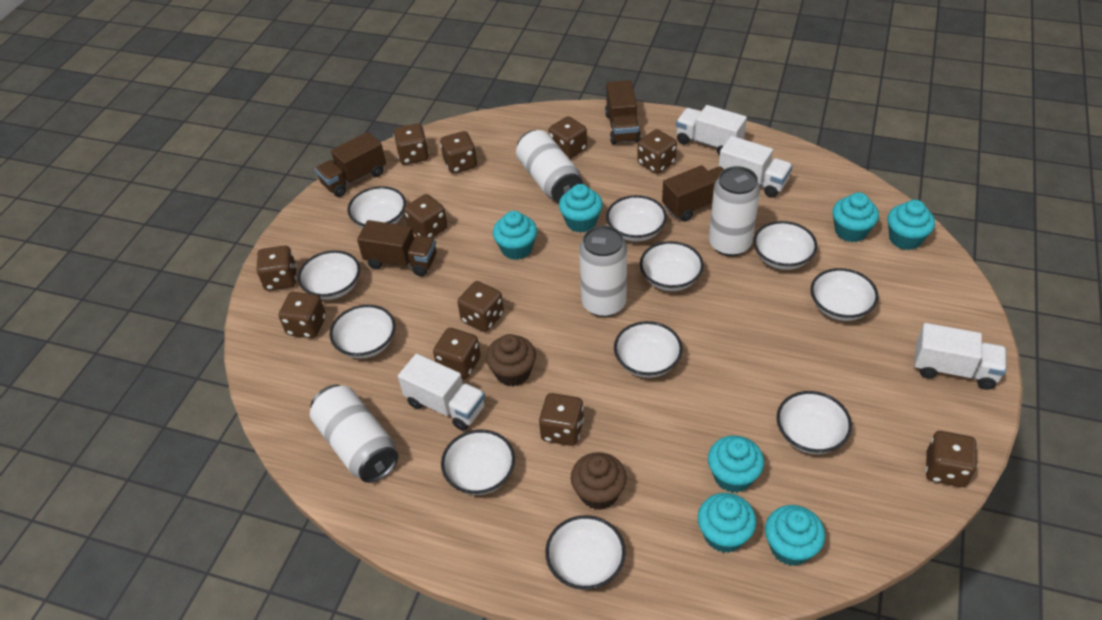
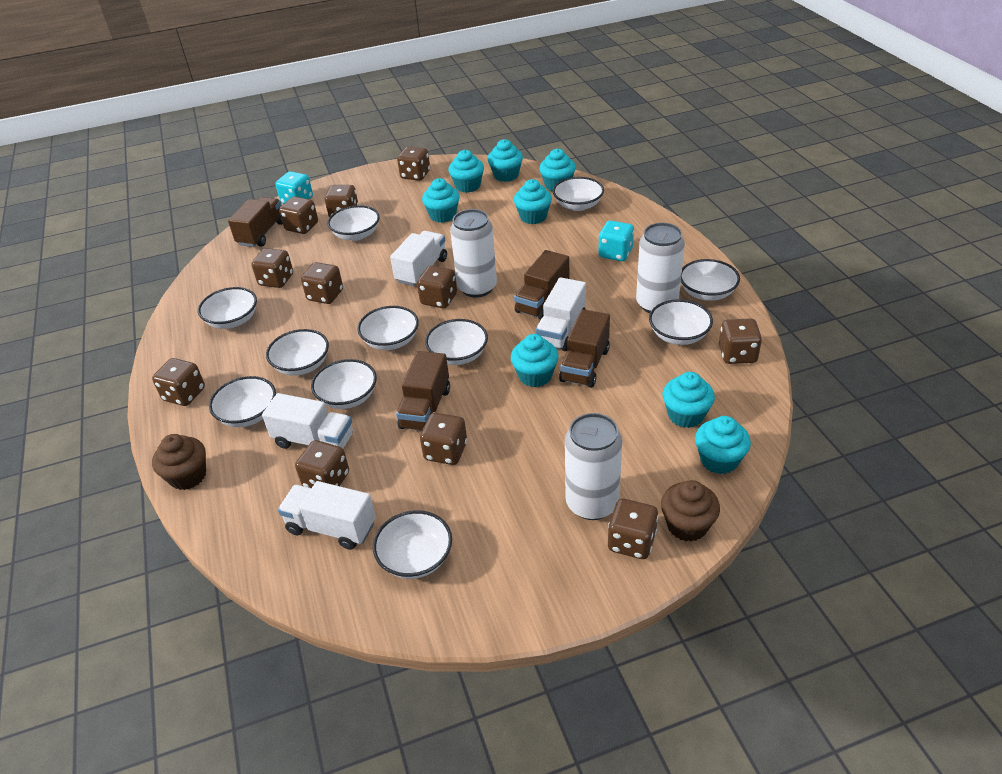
turquoise cupcake: 7 -> 8
turquoise dice: 0 -> 2
white can: 4 -> 3

